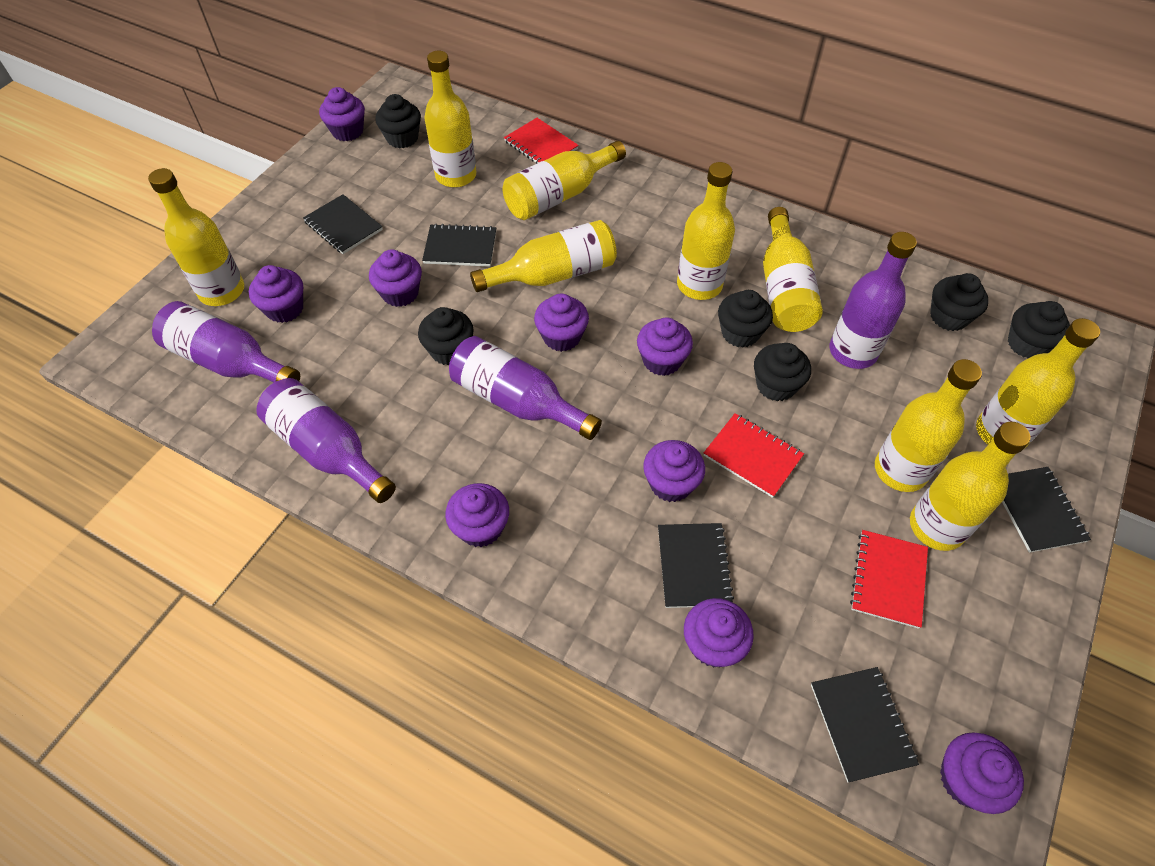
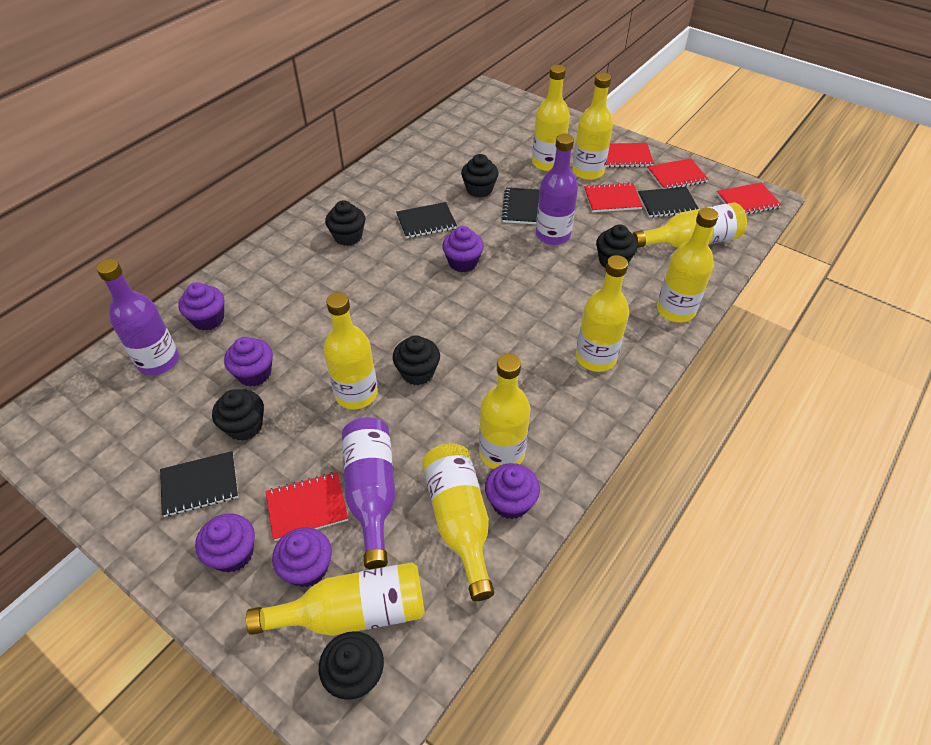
black notebook: 5 -> 4
purple bottle: 4 -> 3
purple cupcake: 9 -> 6
red notebook: 3 -> 5

